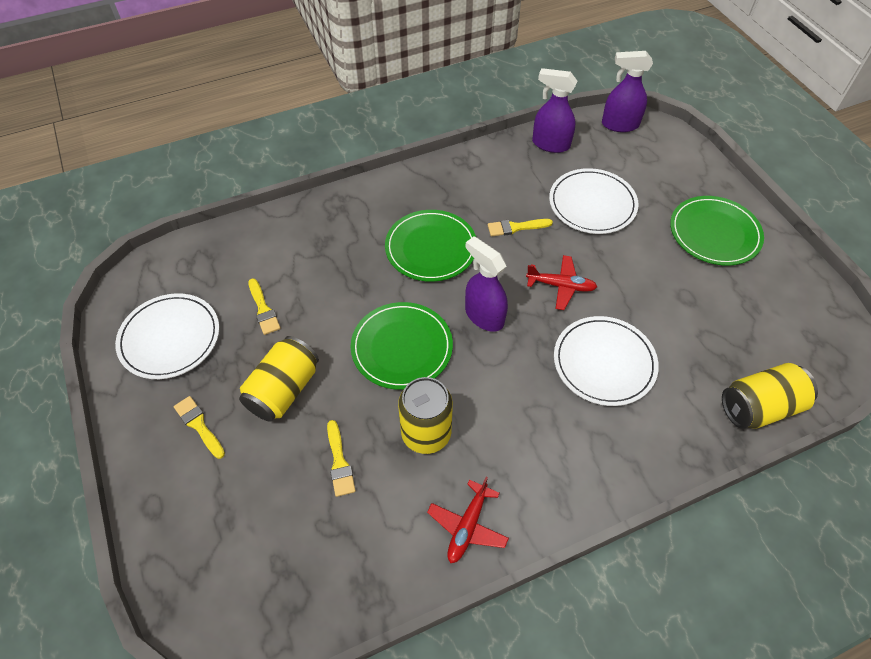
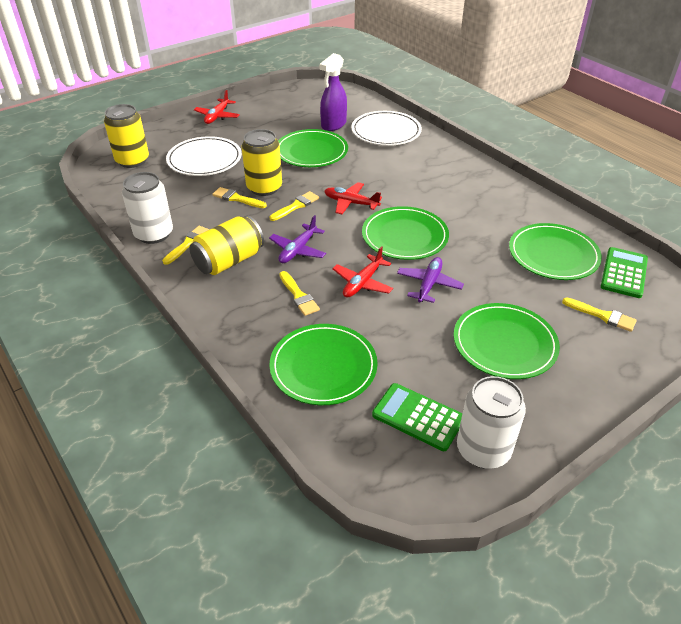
green calculator: 0 -> 2
green plate: 3 -> 5
purple plane: 0 -> 2
purple spray bottle: 3 -> 1
red plane: 2 -> 3
white can: 0 -> 2
white plate: 3 -> 2
yellow brush: 4 -> 5

